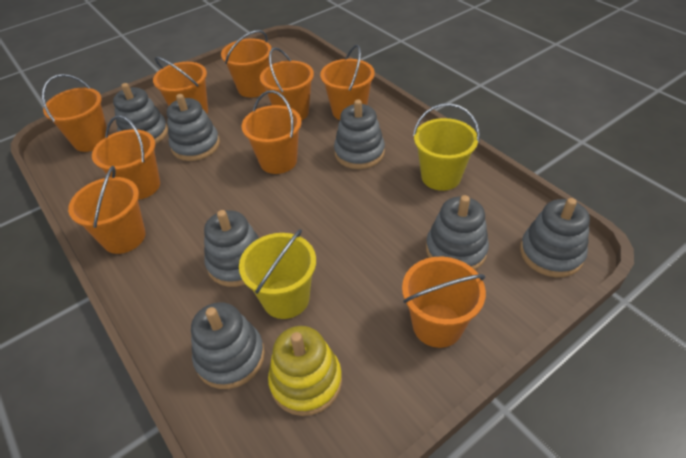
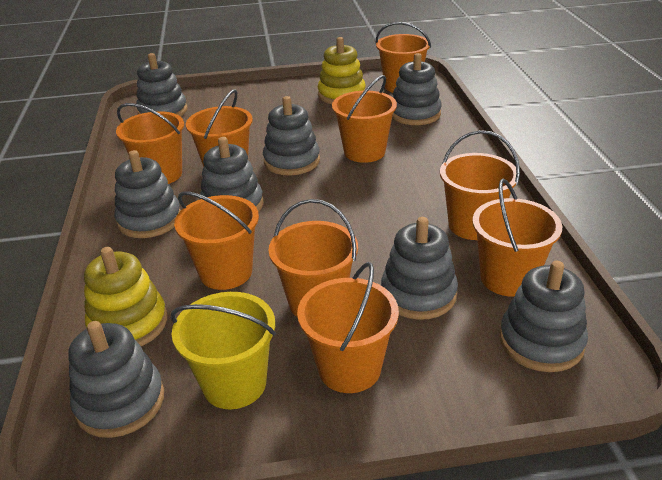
grey stacking toy: 7 -> 8
yellow bucket: 2 -> 1
yellow stacking toy: 1 -> 2

